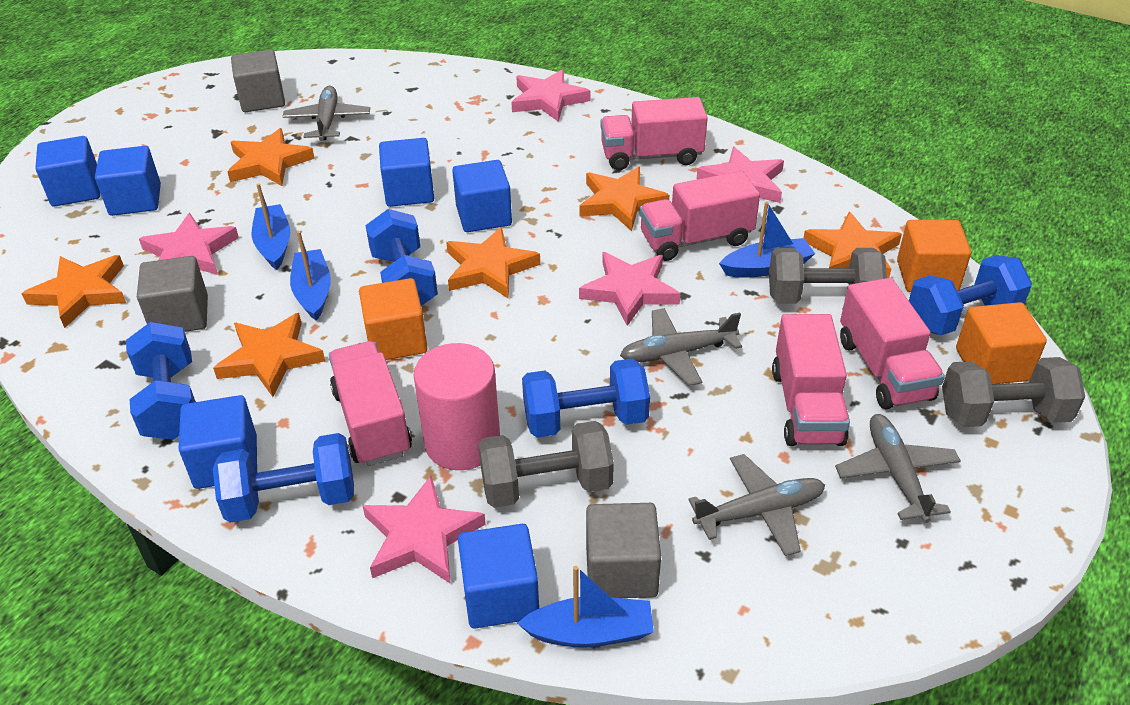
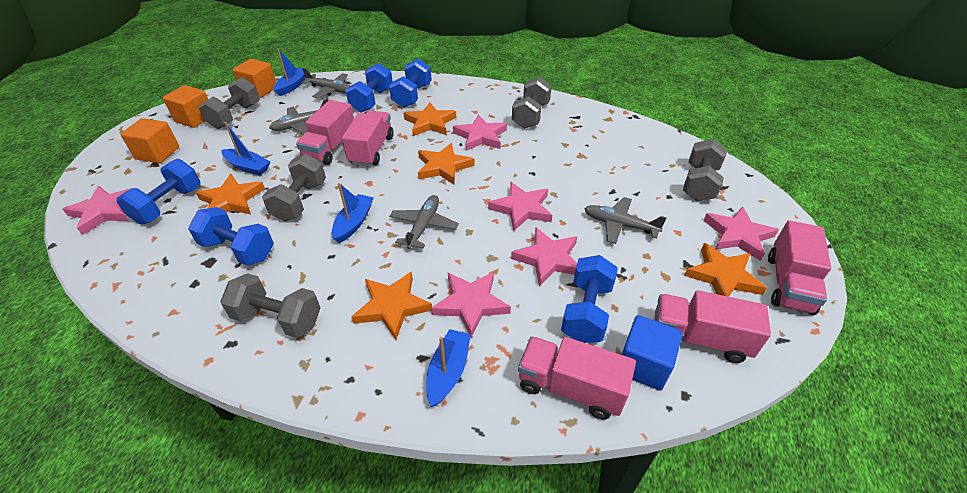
blue cube: 6 -> 1
grey cube: 3 -> 0
grey dumbbell: 3 -> 5
orange star: 6 -> 5
pink cylinder: 1 -> 0
pink star: 5 -> 6

